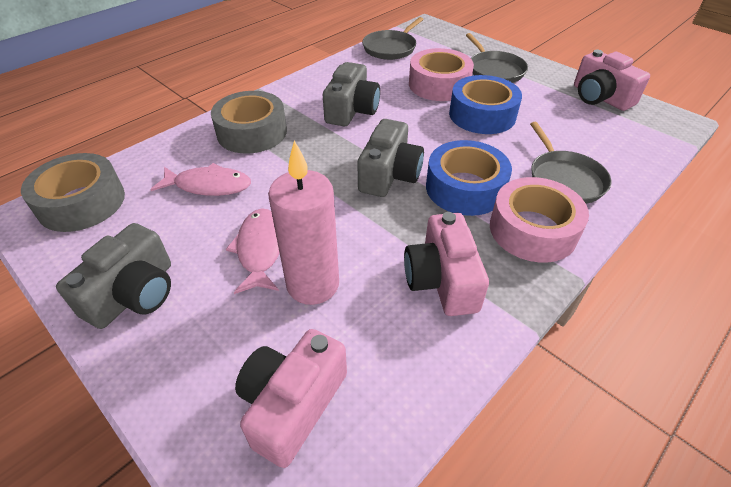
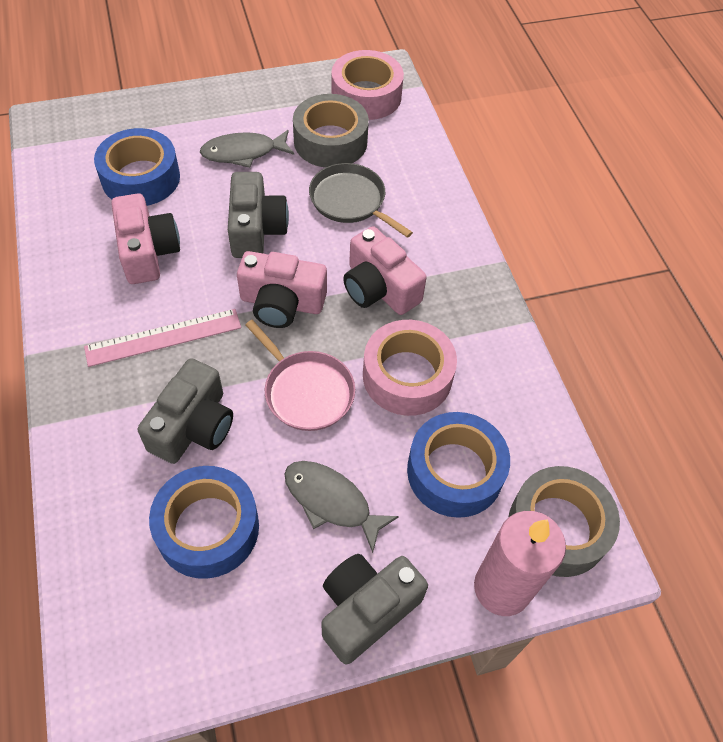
blue tape: 2 -> 3
grey fish: 0 -> 2
grey pan: 3 -> 1
pink fish: 2 -> 0
pink pan: 0 -> 1
pink ruler: 0 -> 1

